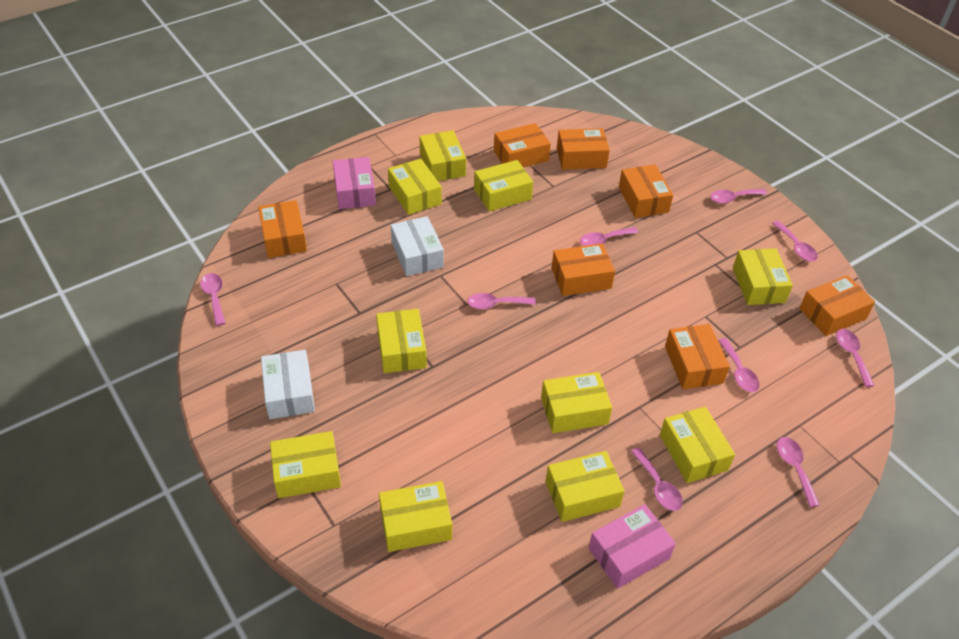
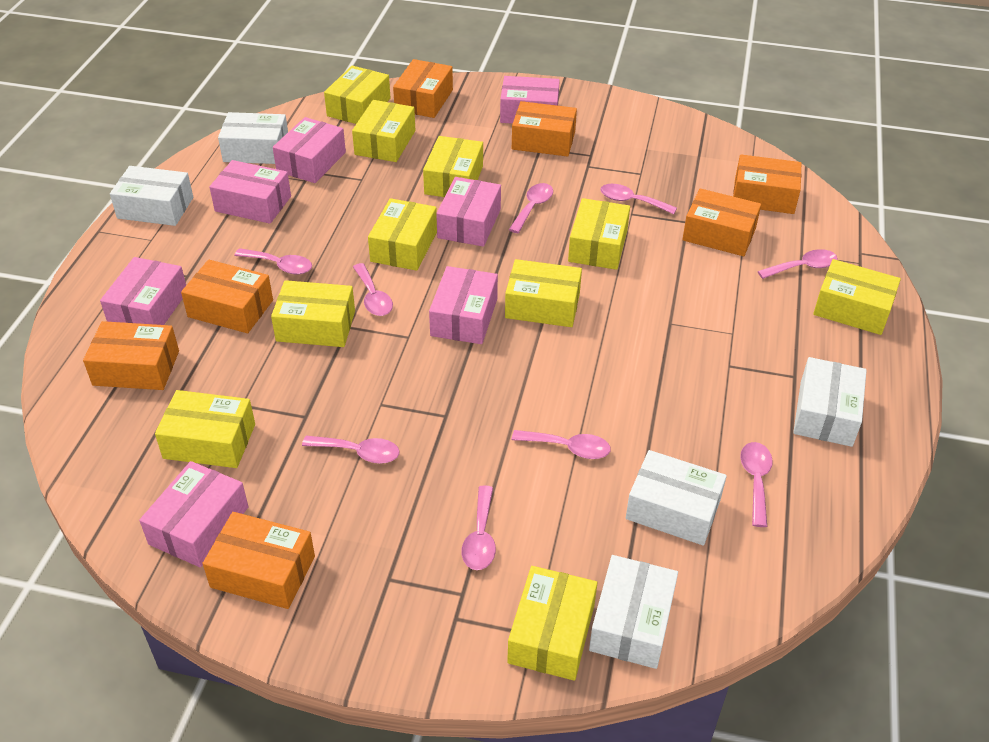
pink box: 2 -> 7
white box: 2 -> 5

